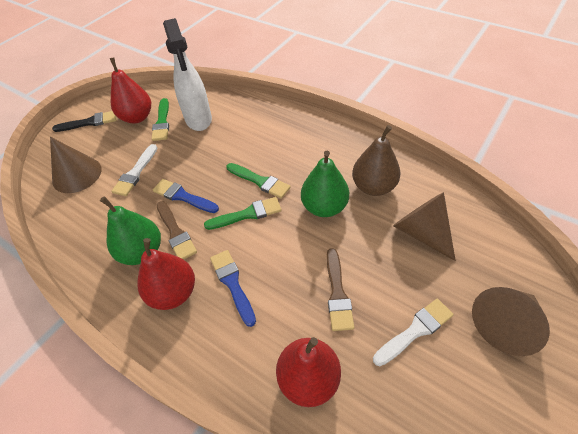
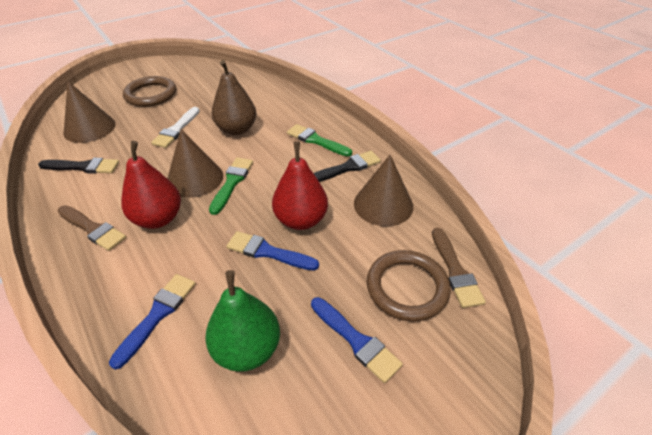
black brush: 1 -> 2
blue brush: 2 -> 3
brown ring: 0 -> 2
green brush: 3 -> 2
green pear: 2 -> 1
red pear: 3 -> 2
white brush: 2 -> 1
white spray bottle: 1 -> 0

